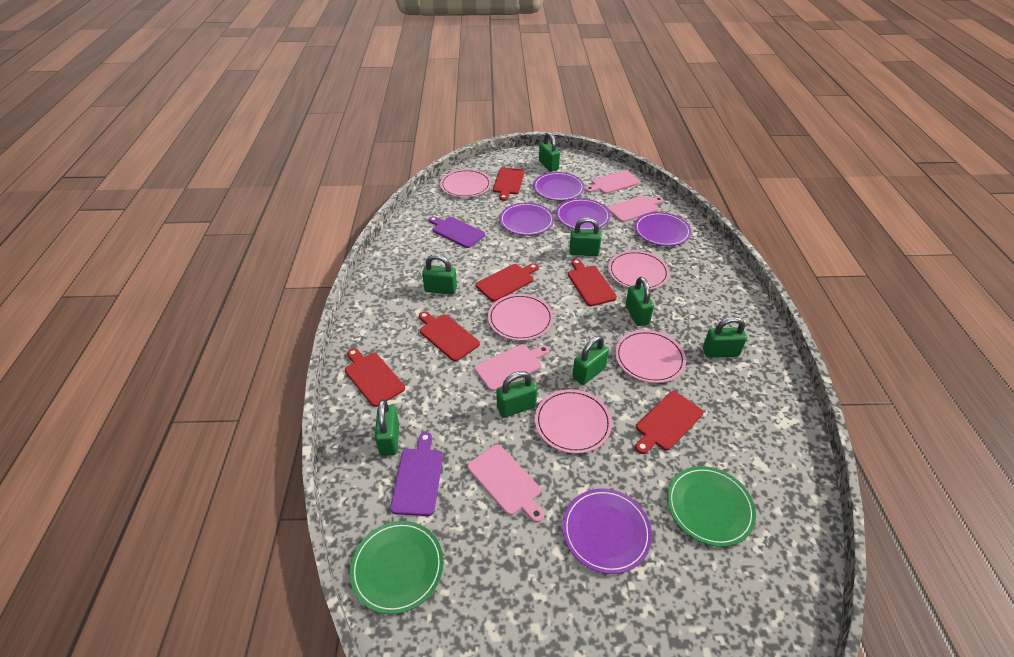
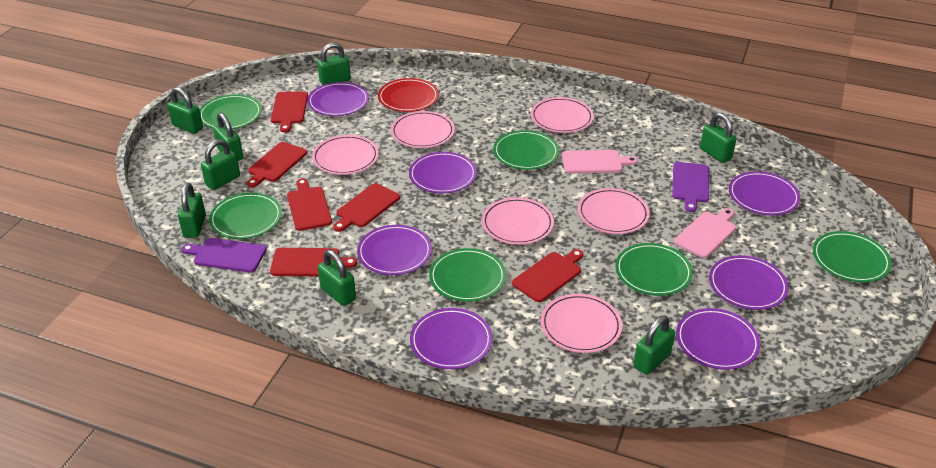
green plate: 2 -> 6
pink cutting board: 4 -> 2
pink plate: 5 -> 6
purple plate: 5 -> 7
red plate: 0 -> 1

